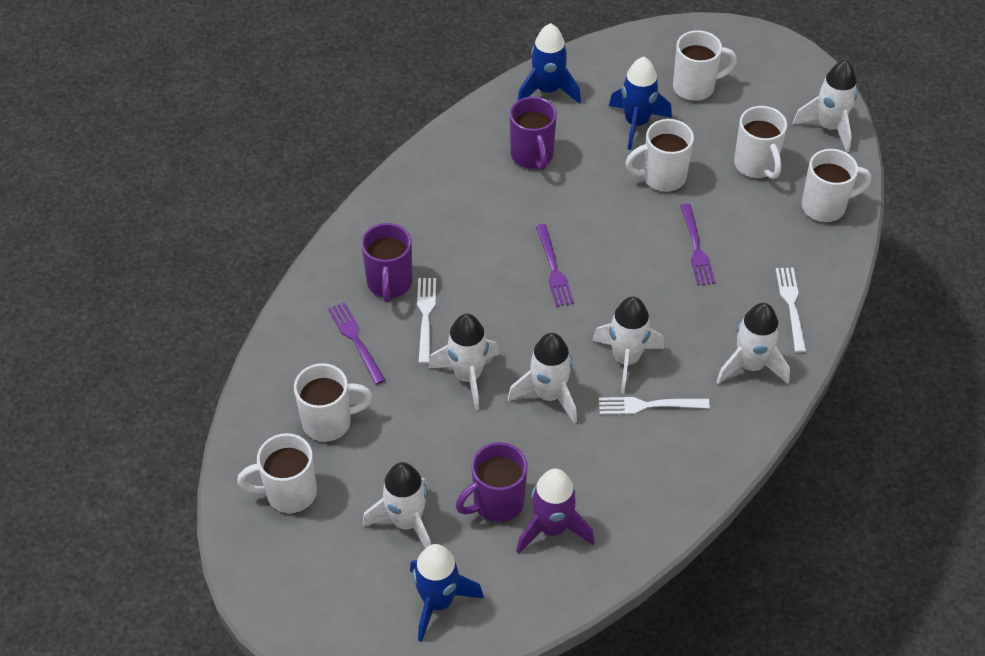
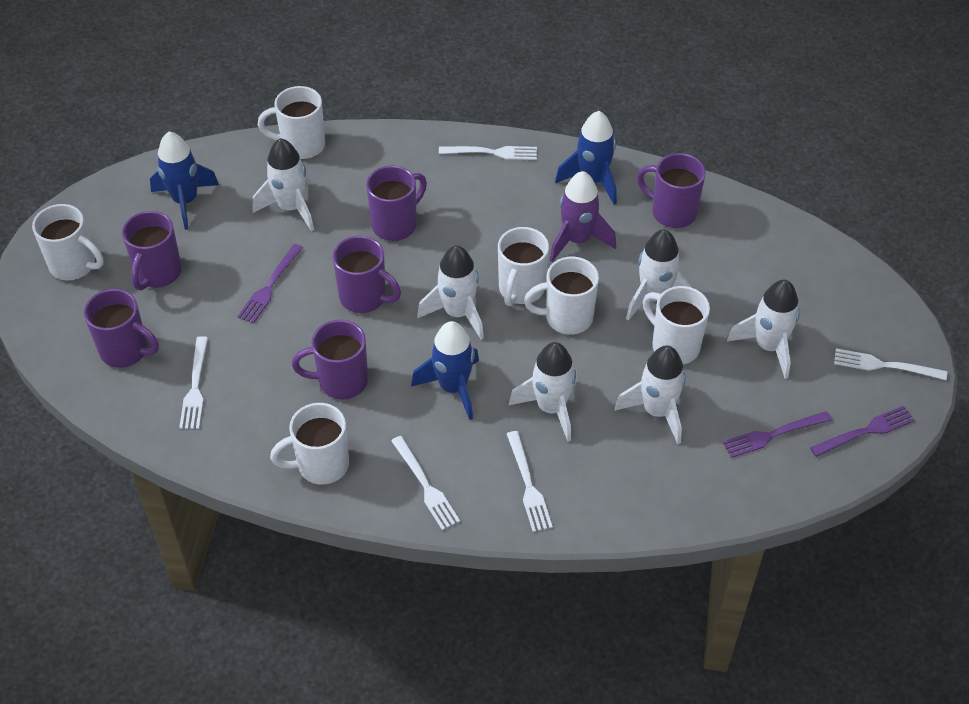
purple mug: 3 -> 6
white fork: 3 -> 5

